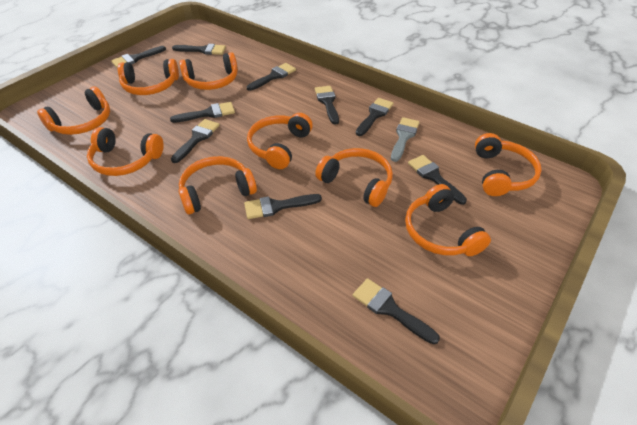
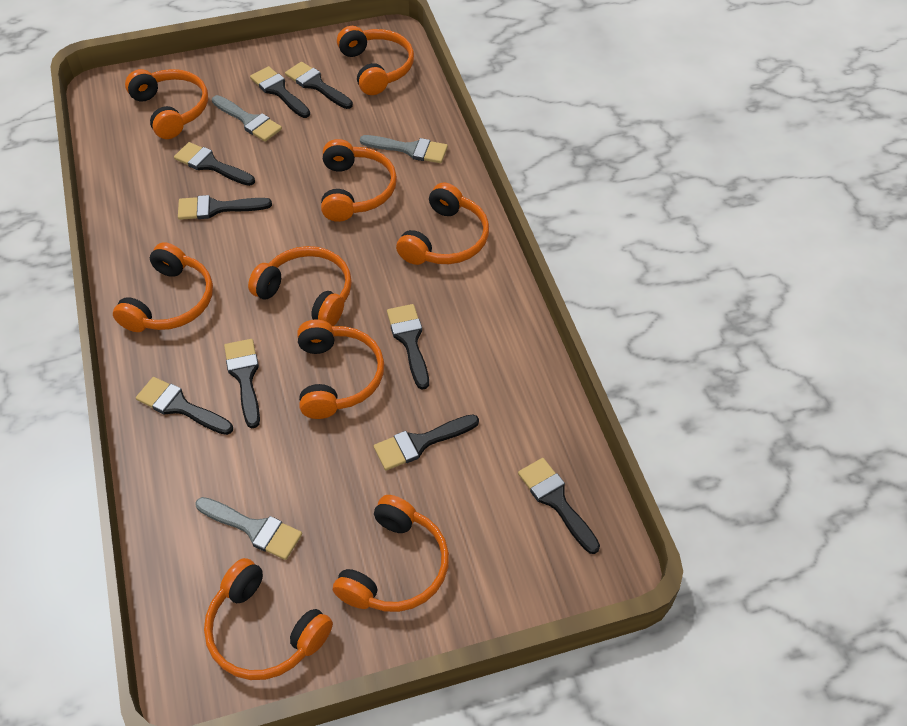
black brush: 10 -> 9
grey brush: 1 -> 3

